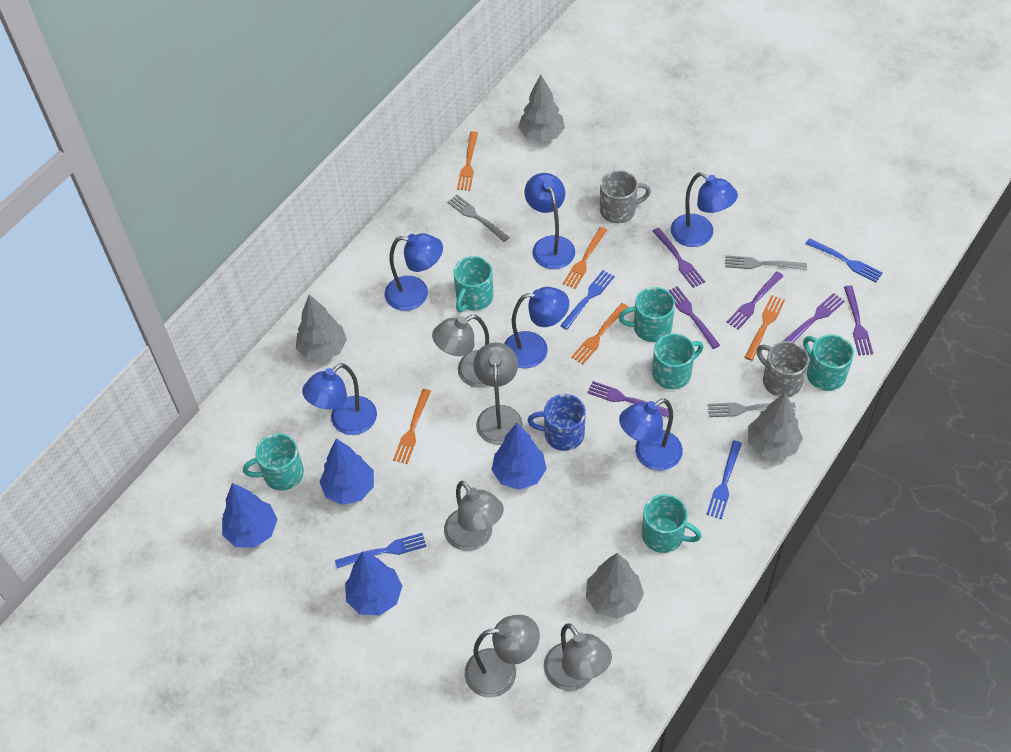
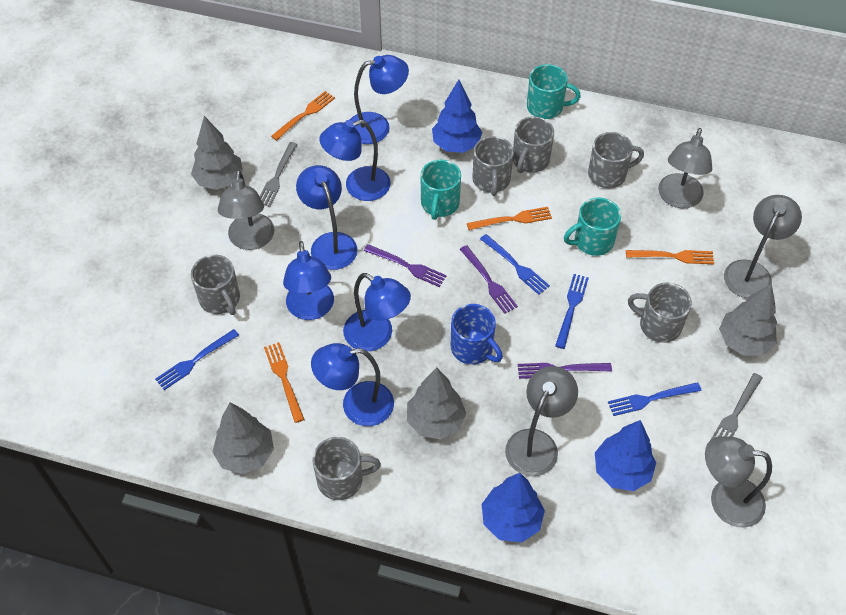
blue tree: 4 -> 3
grey fork: 3 -> 2
grey mug: 2 -> 6
orange fork: 5 -> 4
purple fork: 6 -> 3
turquoise mug: 6 -> 3

